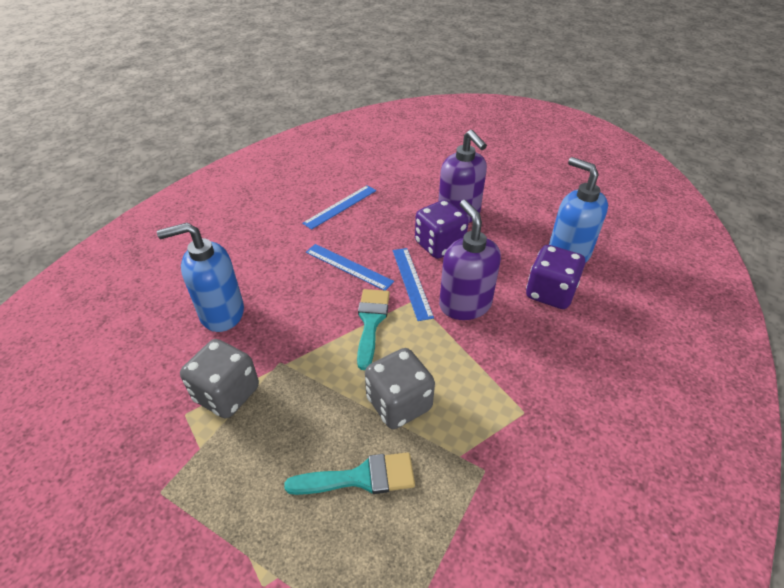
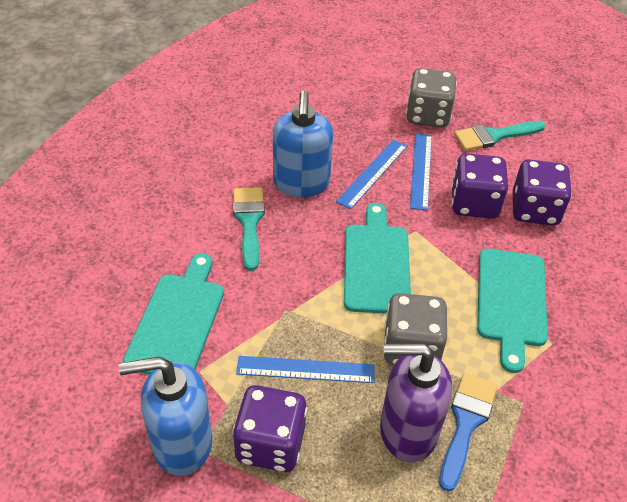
blue brush: 0 -> 1
purple dice: 2 -> 3
purple soap dispenser: 2 -> 1
turquoise cutting board: 0 -> 3

